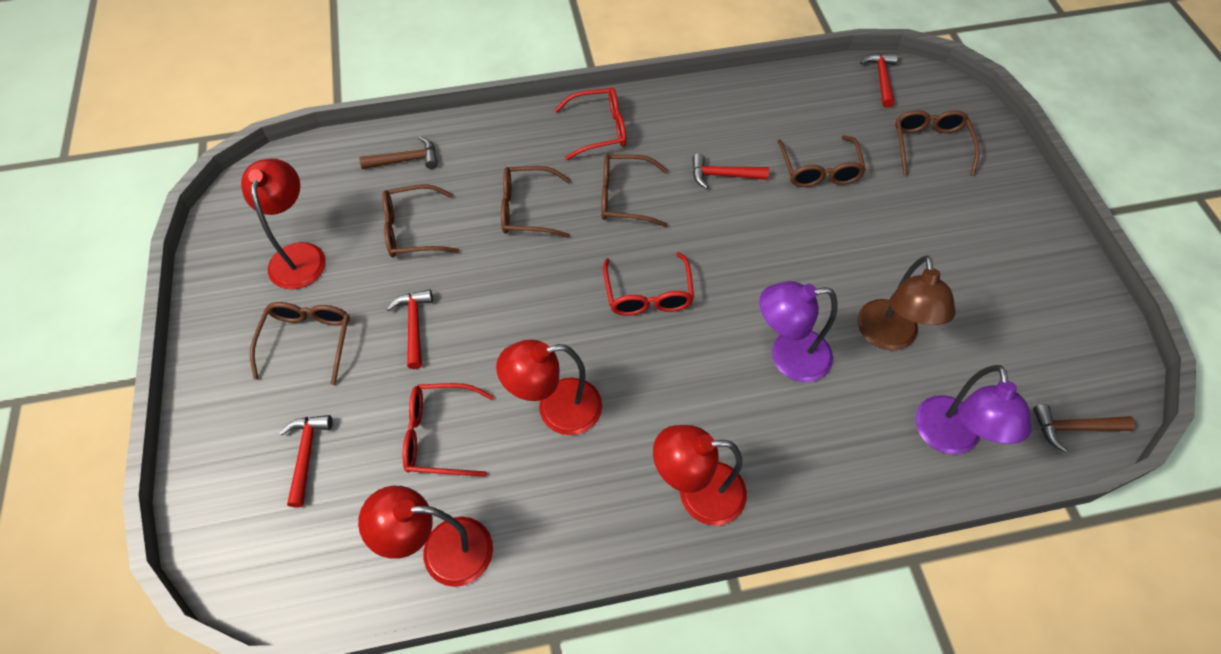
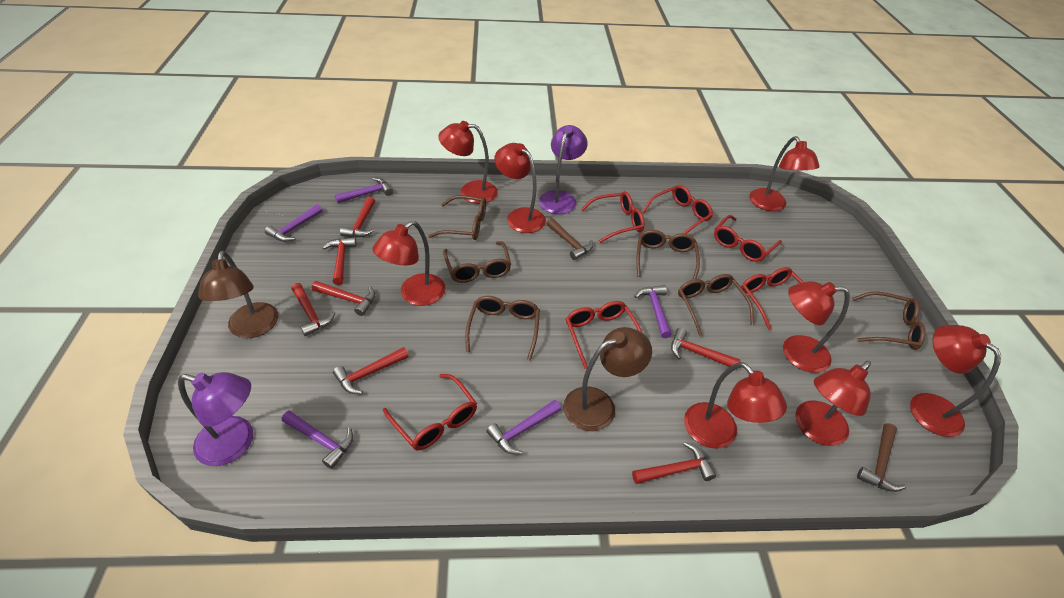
brown lamp: 1 -> 2
purple hammer: 0 -> 5
red glasses: 3 -> 6
red hammer: 4 -> 7
red lamp: 4 -> 8

